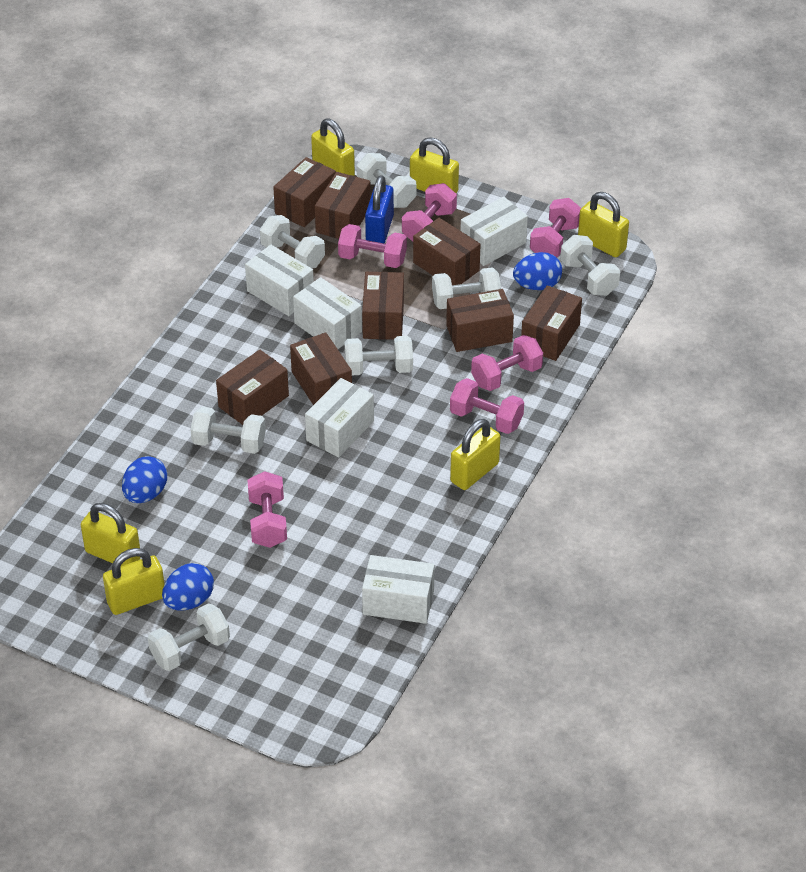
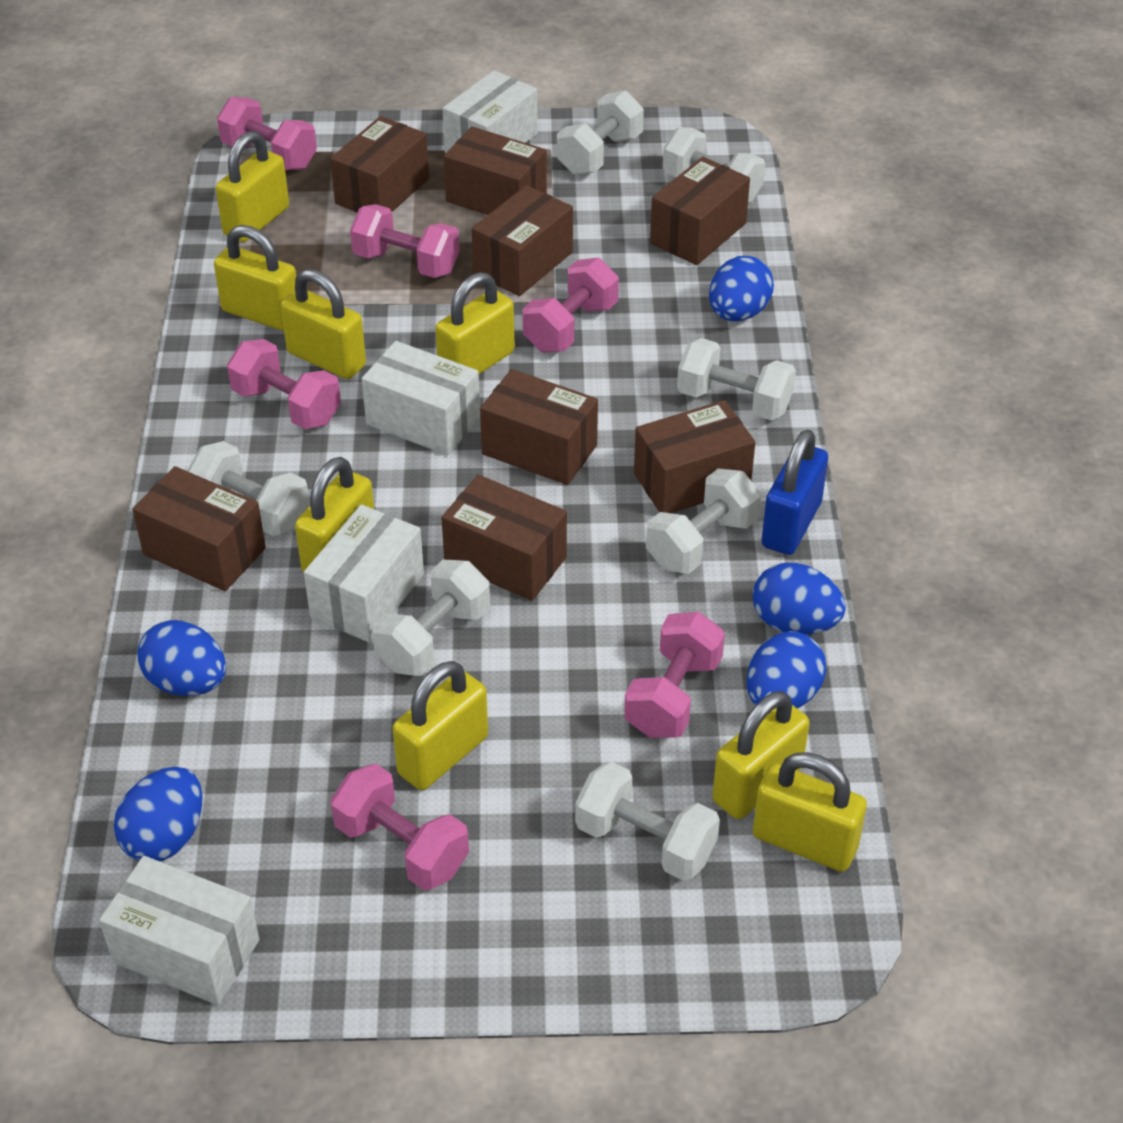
blue egg: 3 -> 5
white box: 5 -> 4
yellow padlock: 6 -> 8

